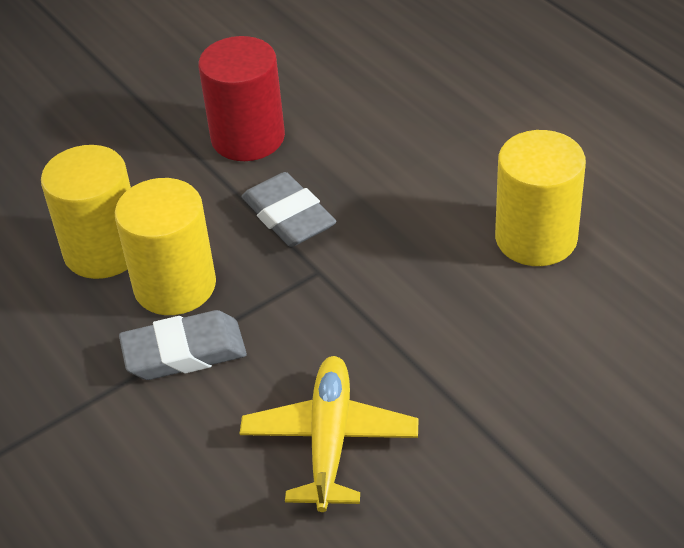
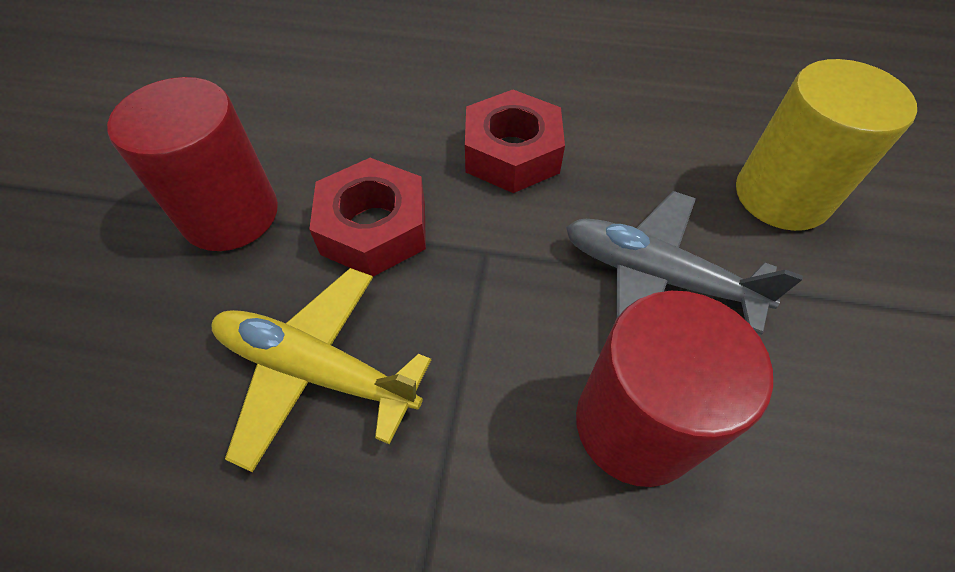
grey eraser: 2 -> 0
grey plane: 0 -> 1
red cylinder: 1 -> 2
red nut: 0 -> 2
yellow cylinder: 3 -> 1

